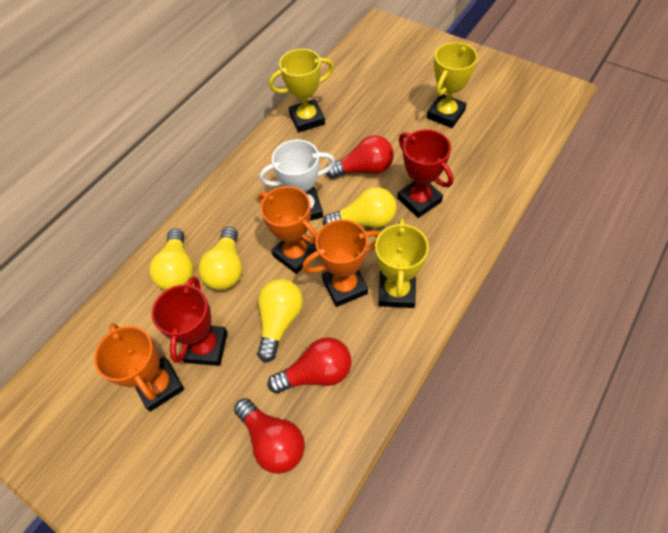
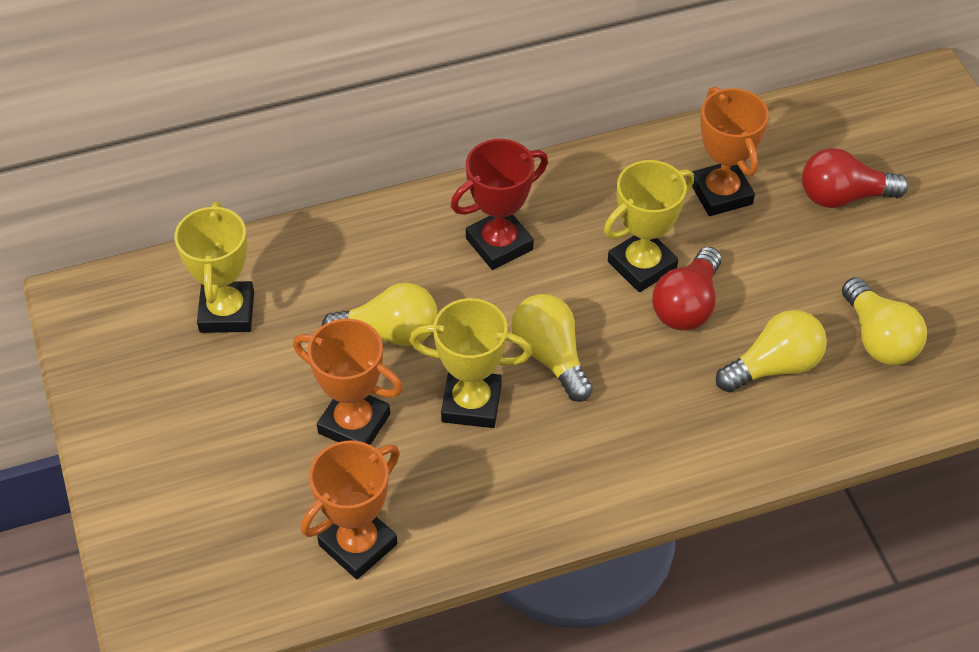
red light bulb: 3 -> 2
red trophy: 2 -> 1
white trophy: 1 -> 0

